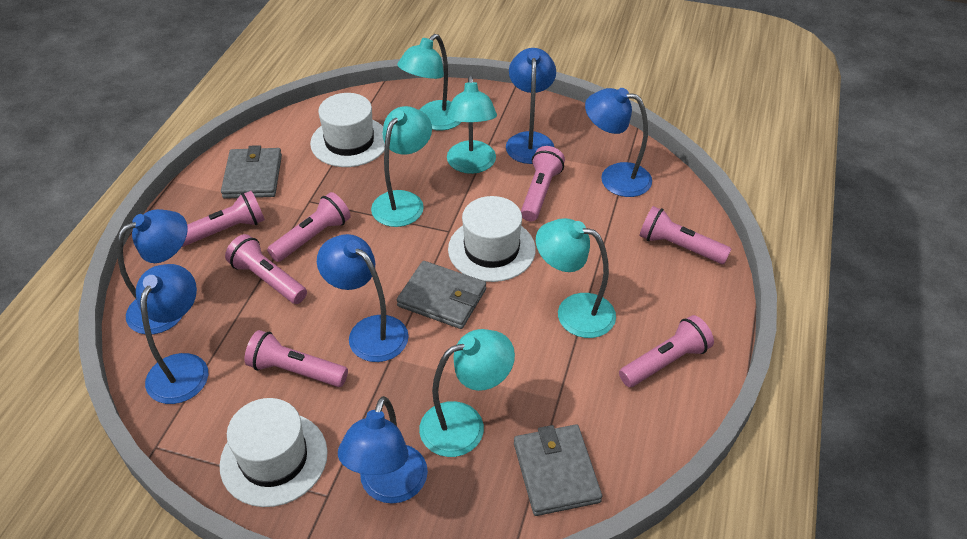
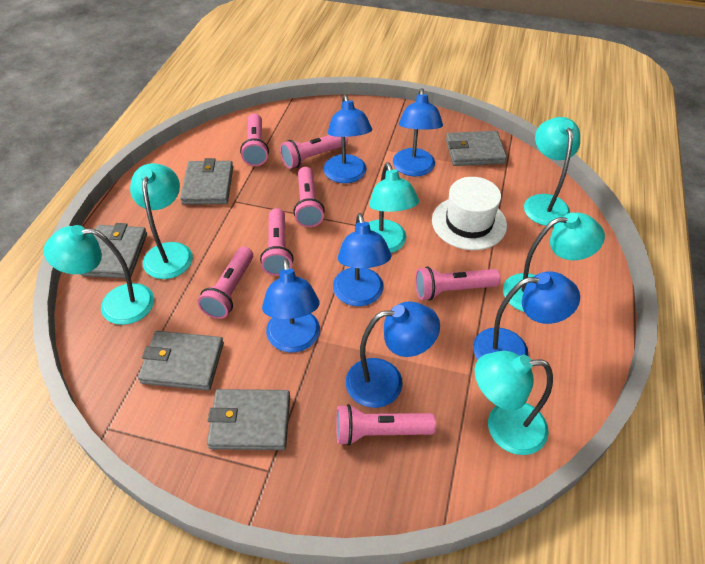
grey wallet: 3 -> 5
turquoise lamp: 5 -> 6
white hat: 3 -> 1

